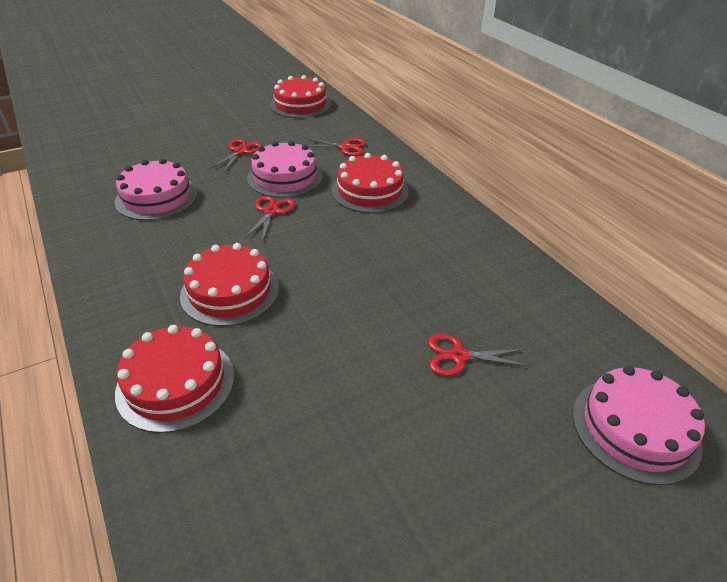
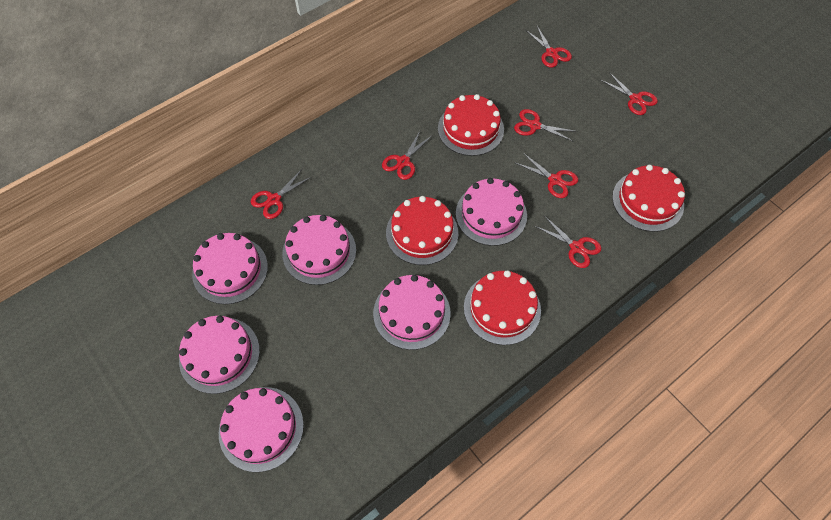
pink cake: 3 -> 6
red scissors: 4 -> 7

